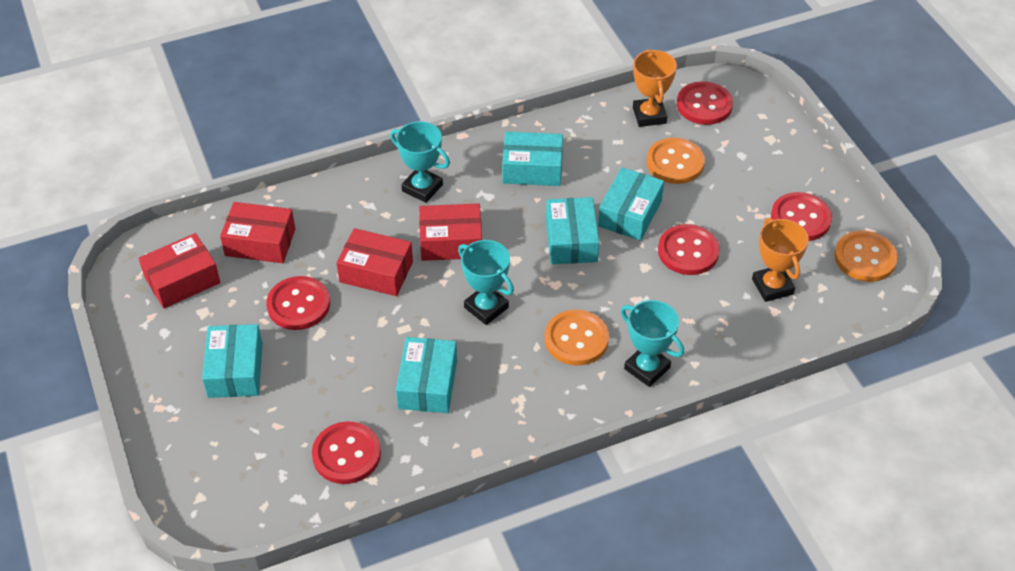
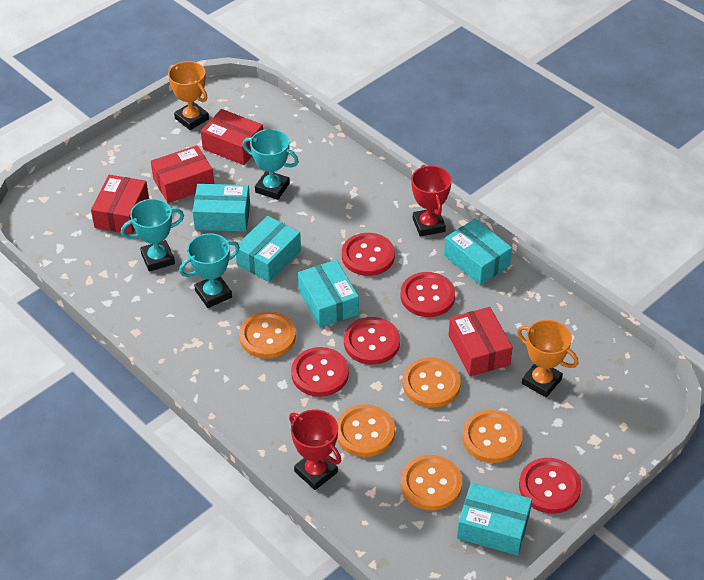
orange button: 3 -> 5
red trophy: 0 -> 2

